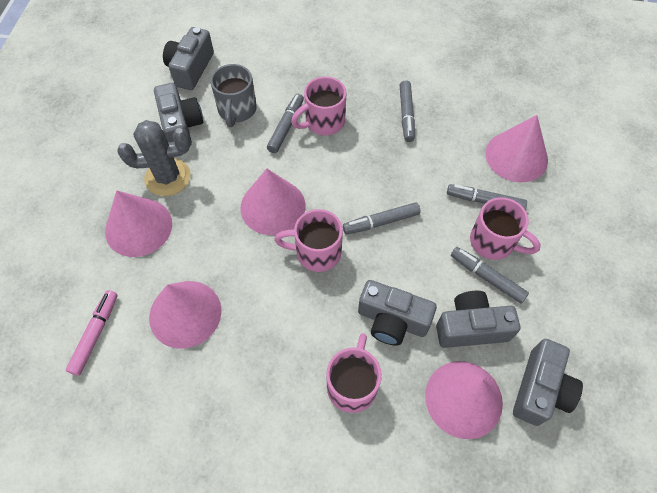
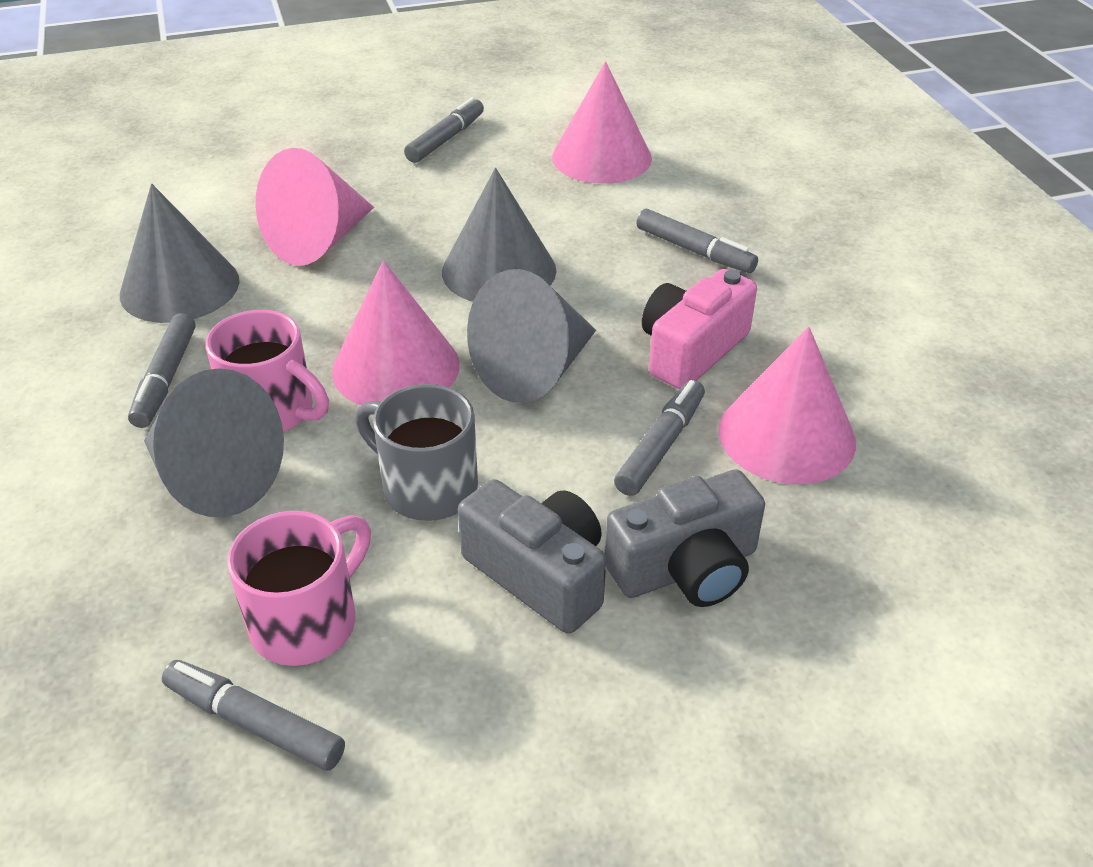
grey cactus: 1 -> 0
grey camera: 5 -> 2
grey cone: 0 -> 4
pink camera: 0 -> 1
pink cone: 5 -> 4
pink marker: 1 -> 0
pink mug: 4 -> 2

